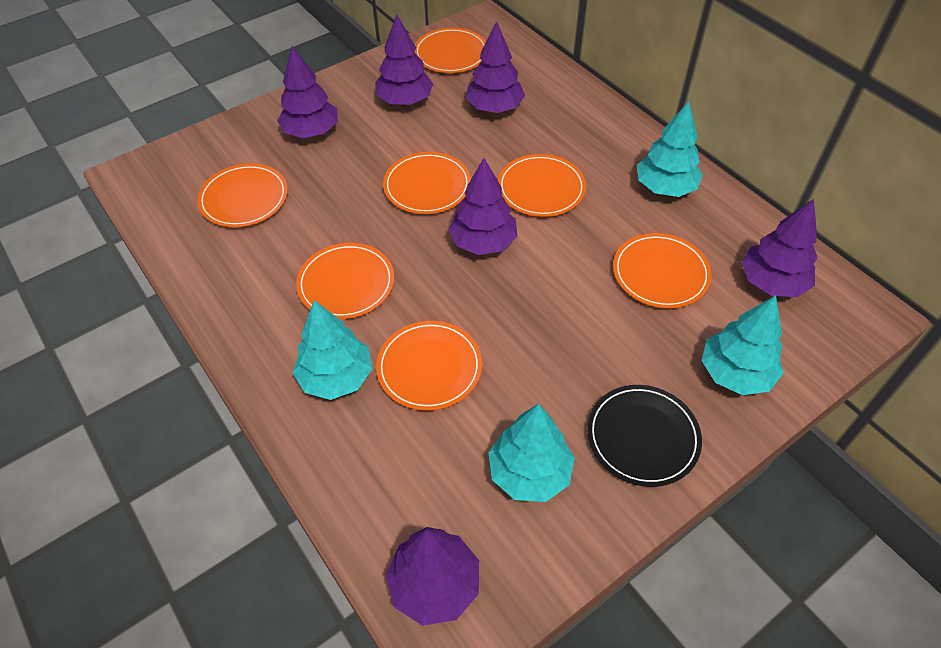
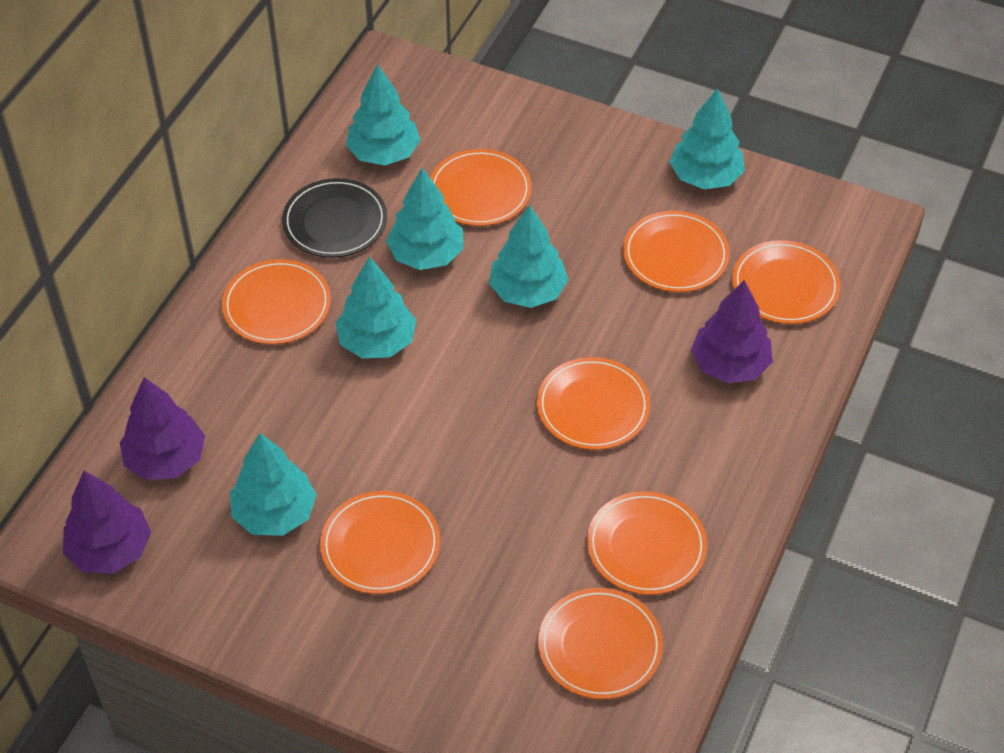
orange plate: 7 -> 8
purple tree: 6 -> 3
turquoise tree: 4 -> 6

